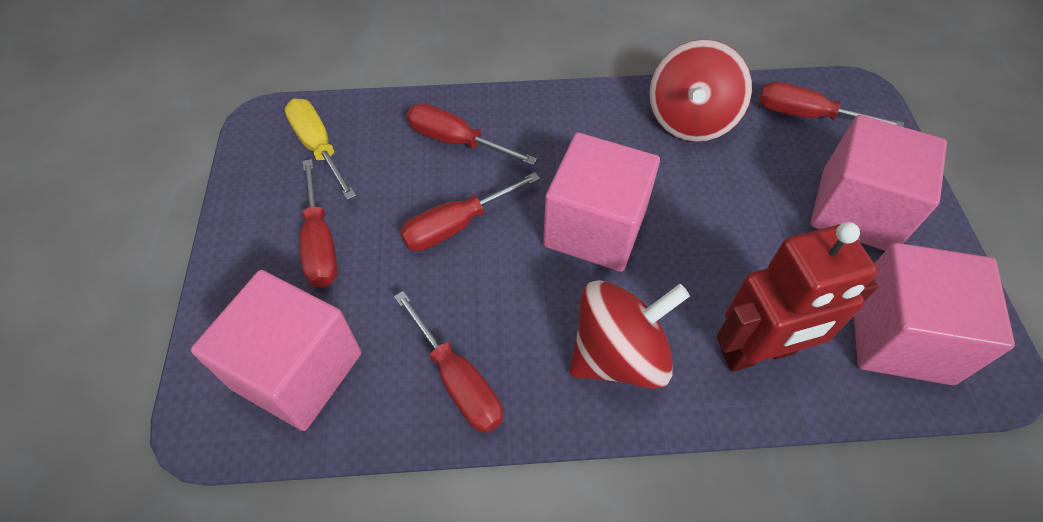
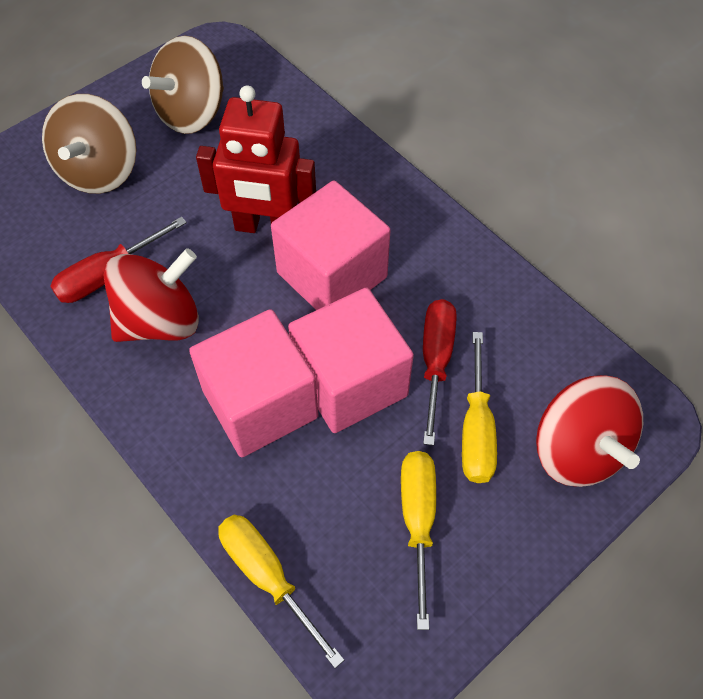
brown spinning top: 0 -> 2
pink cube: 4 -> 3
red screwdriver: 5 -> 2
yellow screwdriver: 1 -> 3

